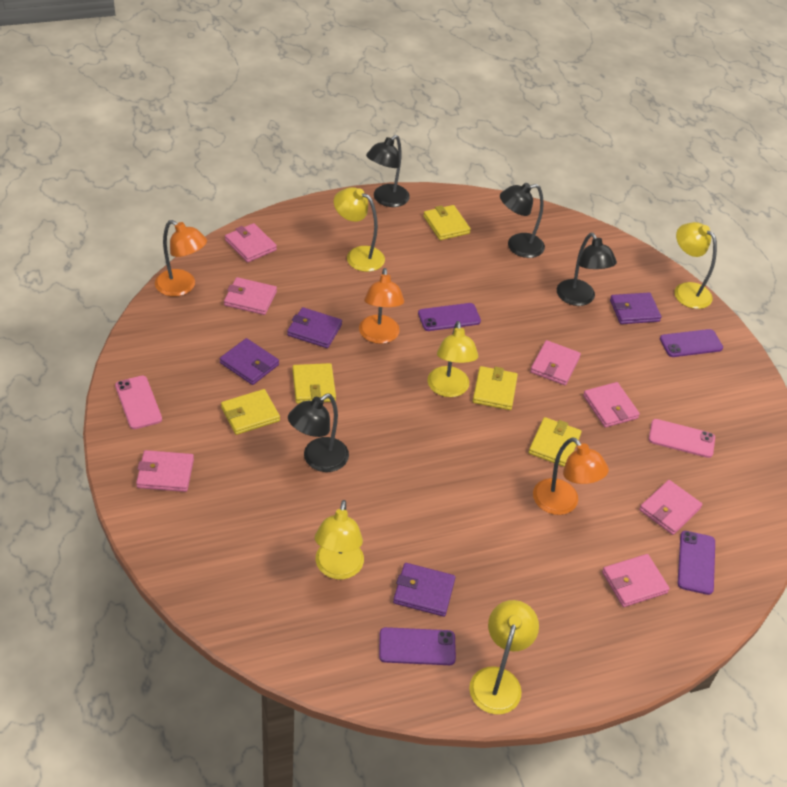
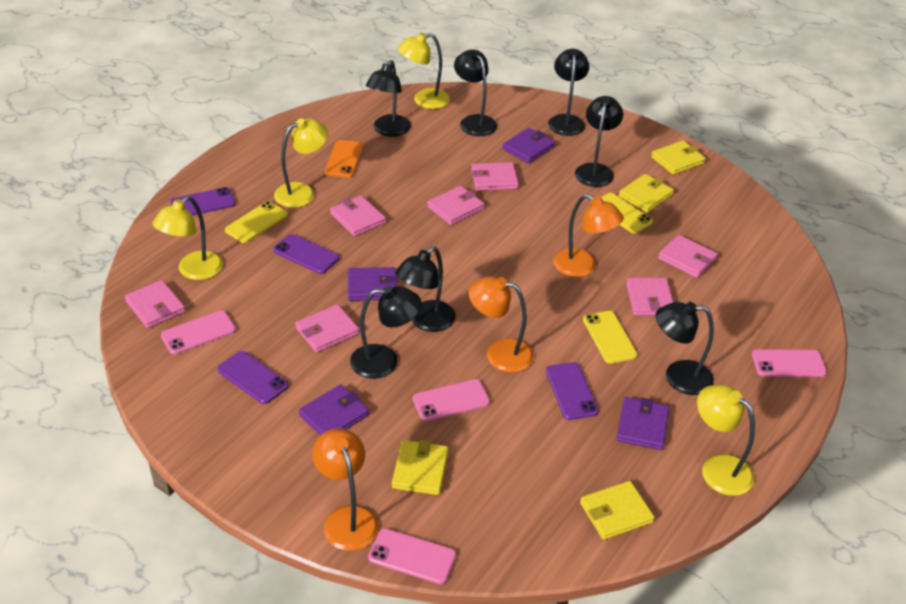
black lamp: 4 -> 7
orange phone: 0 -> 1
pink phone: 2 -> 4
yellow lamp: 5 -> 4
yellow phone: 0 -> 3
yellow wallet: 5 -> 4

